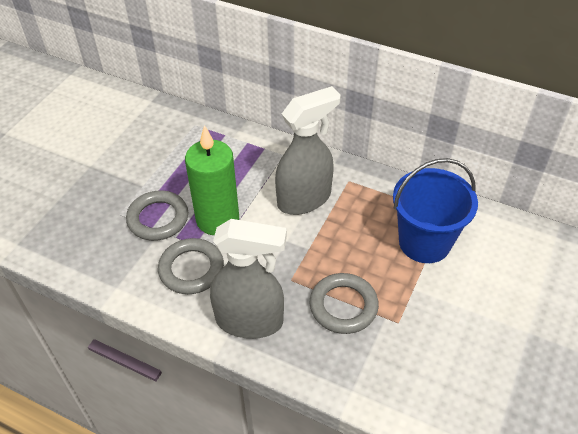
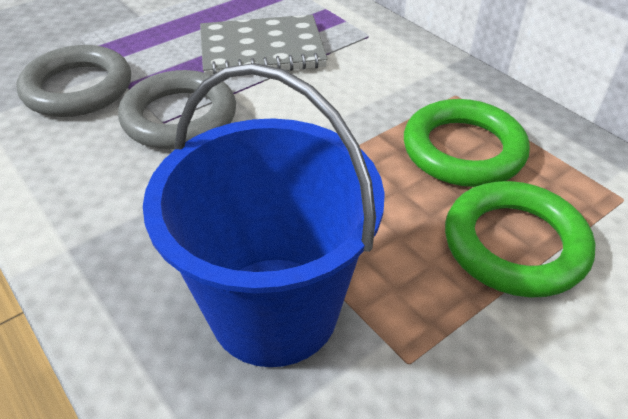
green candle: 1 -> 0
green ring: 0 -> 2
grey notebook: 0 -> 1
grey ring: 3 -> 2
grey spray bottle: 2 -> 0

